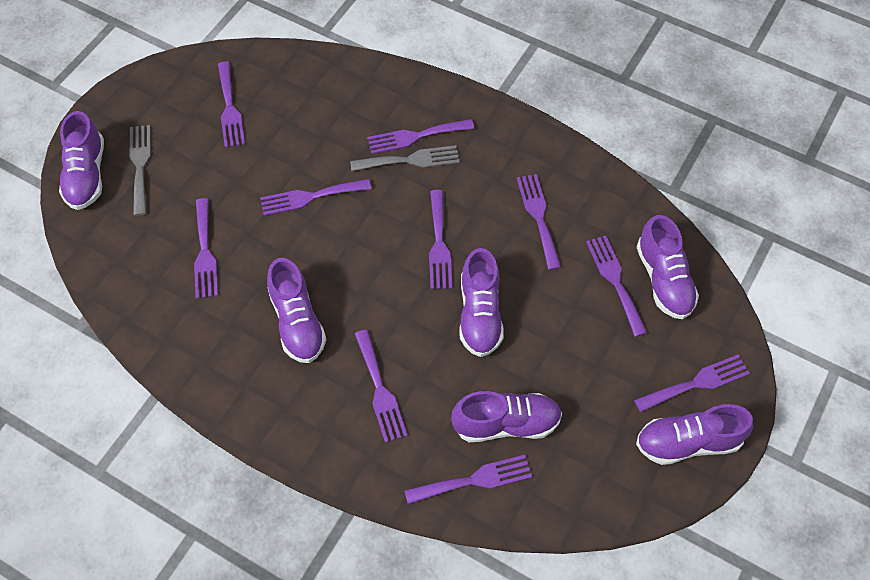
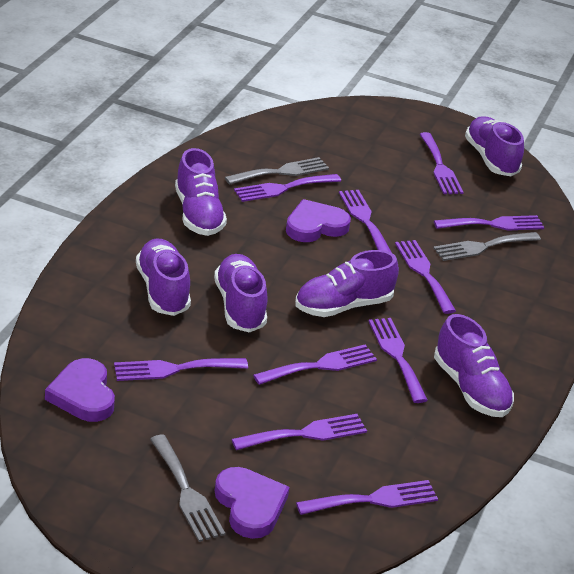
grey fork: 2 -> 3
purple heart: 0 -> 3

